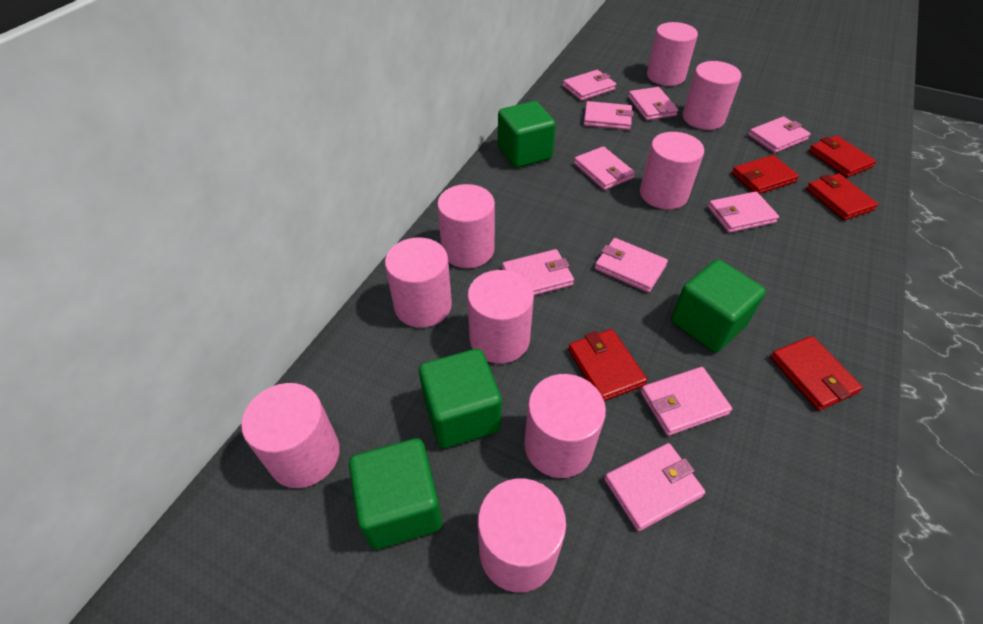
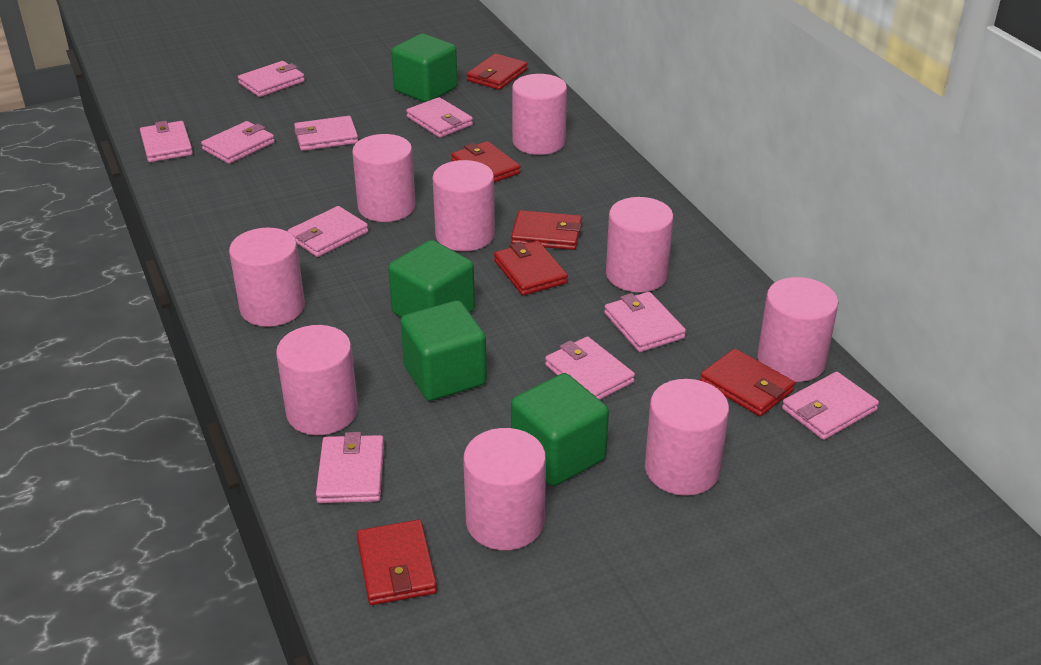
red wallet: 5 -> 6

